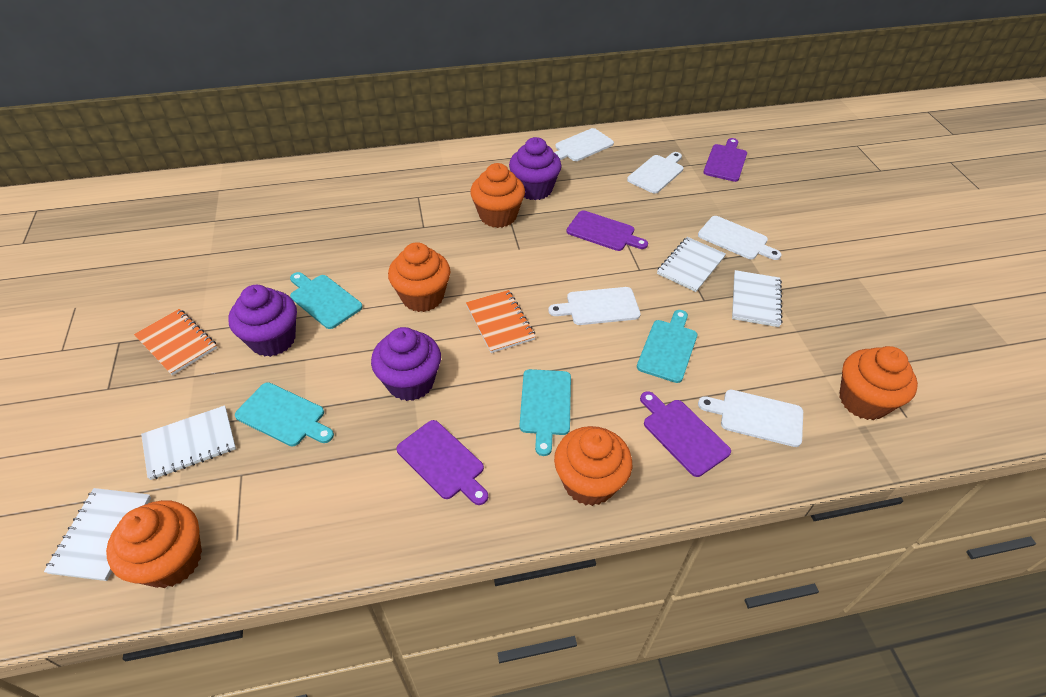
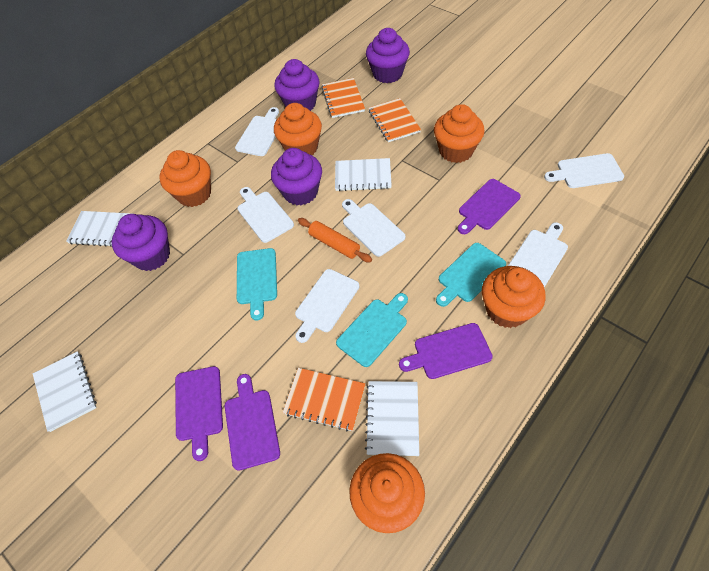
orange notebook: 2 -> 3
orange rolling pin: 0 -> 1
purple cupcake: 3 -> 4
turquoise cutting board: 4 -> 3
white cutting board: 5 -> 6

